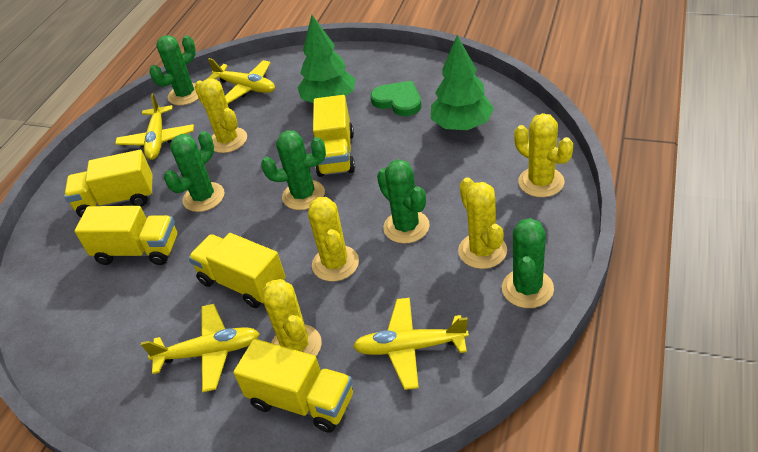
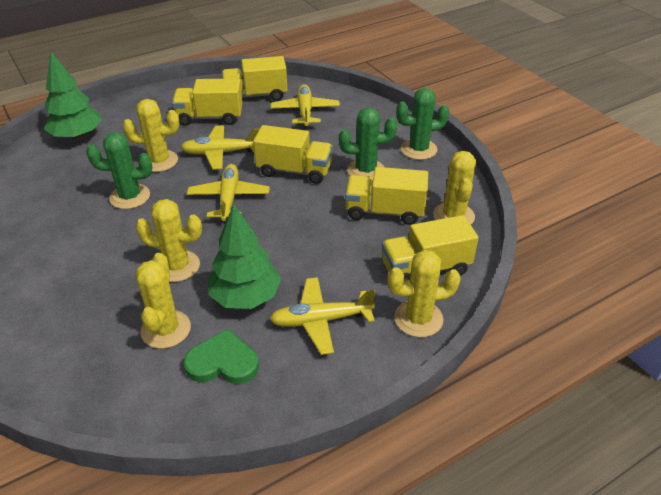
green cactus: 5 -> 3

